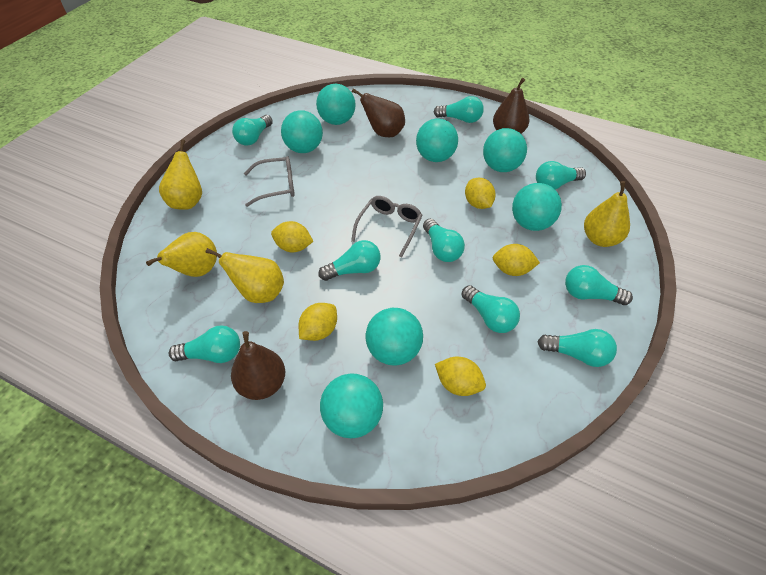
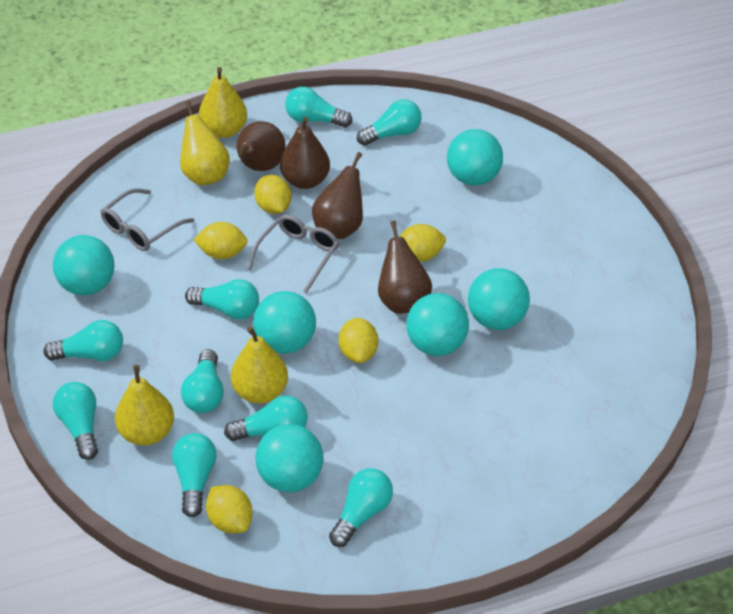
brown pear: 3 -> 4
turquoise ball: 7 -> 6

